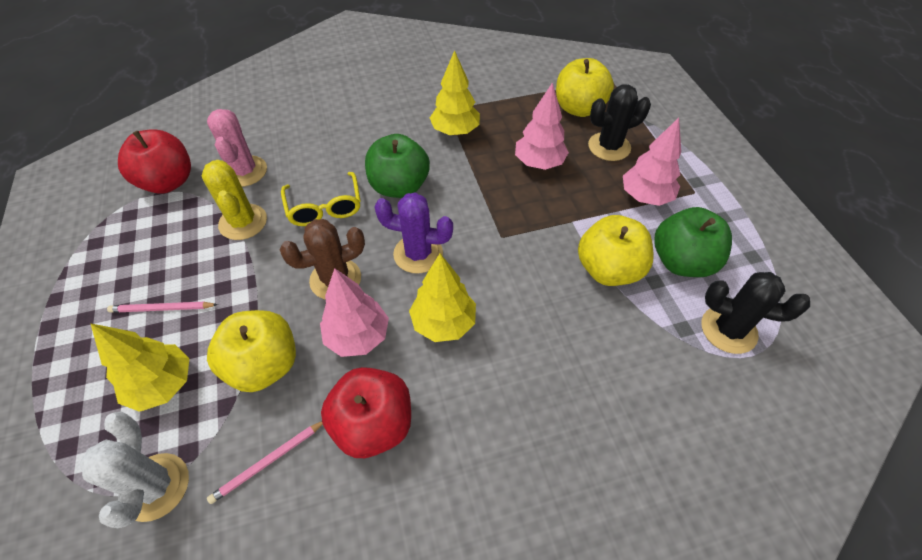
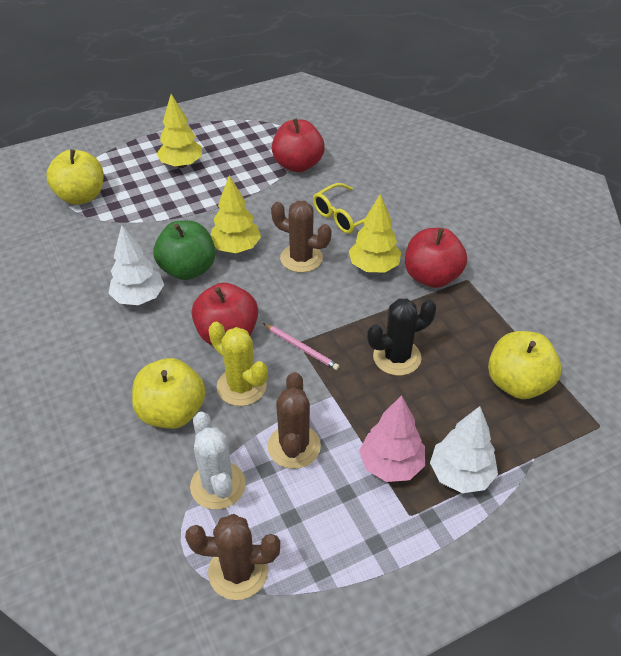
black cactus: 2 -> 1
brown cactus: 1 -> 3
green apple: 2 -> 1
pink cactus: 1 -> 0
pink pencil: 2 -> 1
pink tree: 3 -> 1
purple cactus: 1 -> 0
red apple: 2 -> 3
white tree: 0 -> 2

